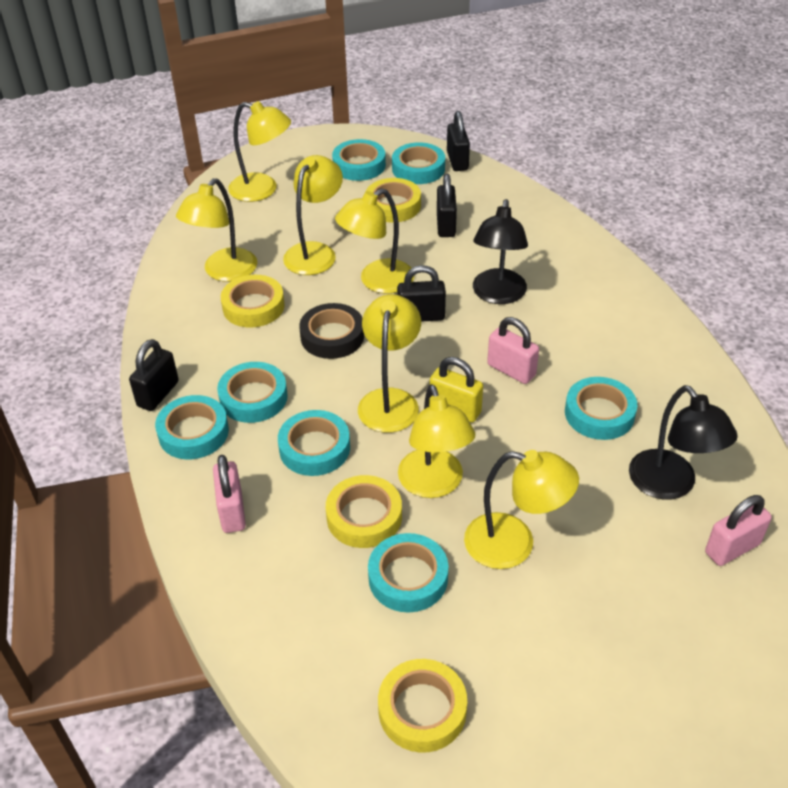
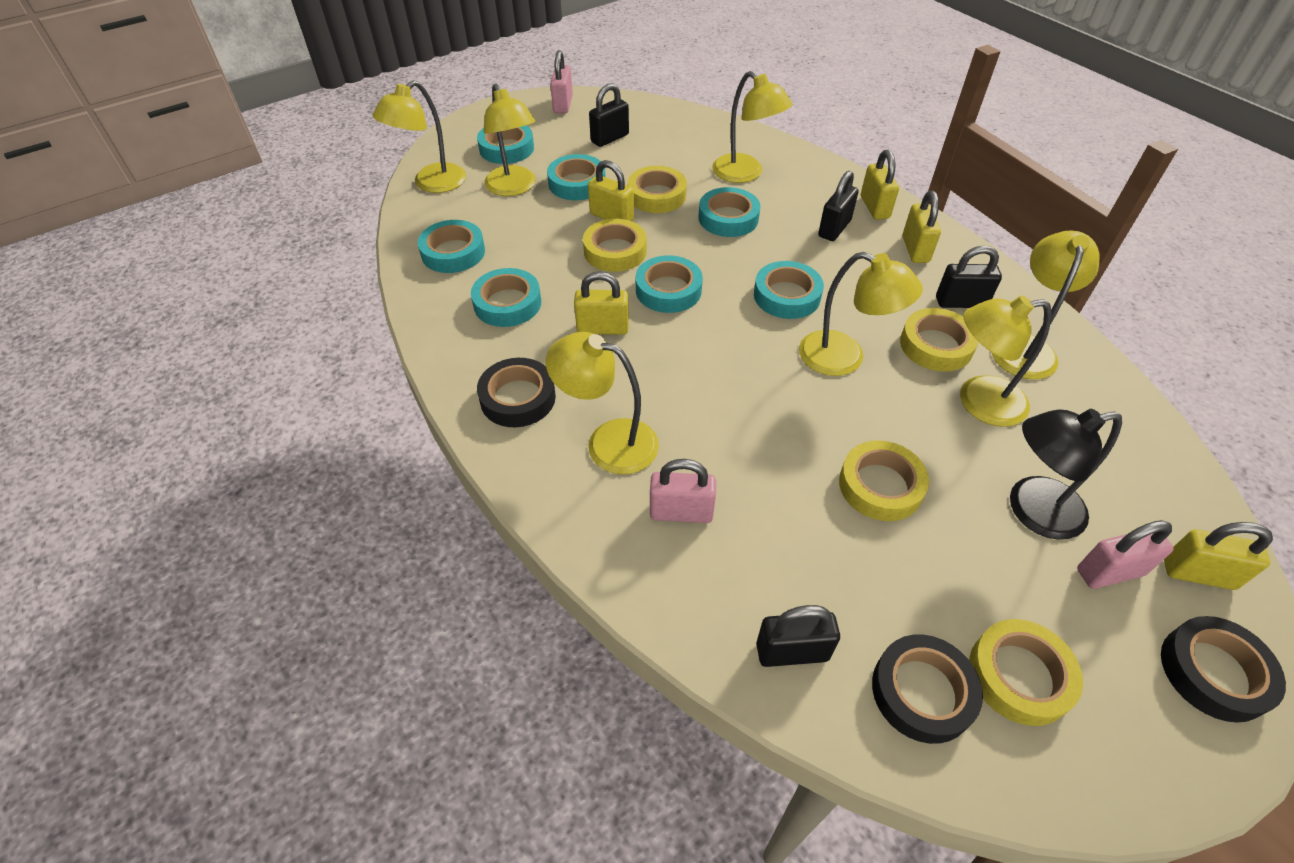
black lamp: 2 -> 1
black tape: 1 -> 3
yellow padlock: 1 -> 5
yellow tape: 4 -> 5

